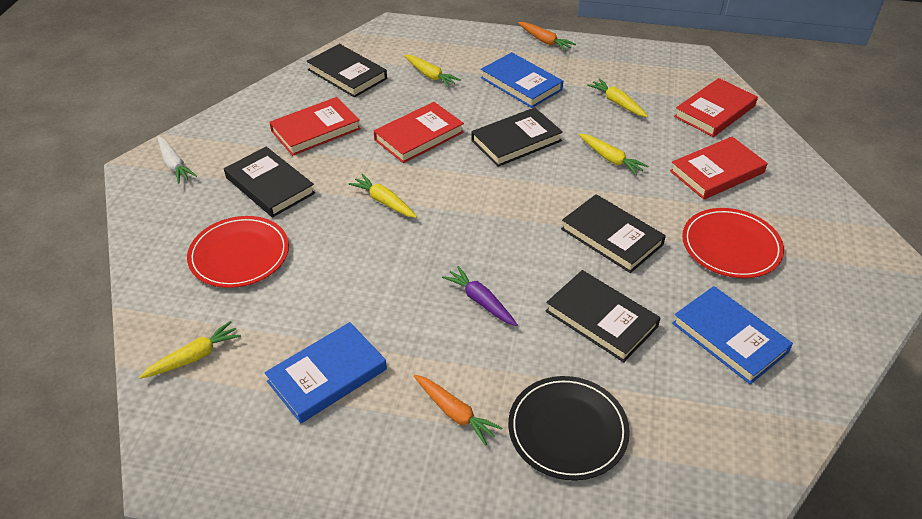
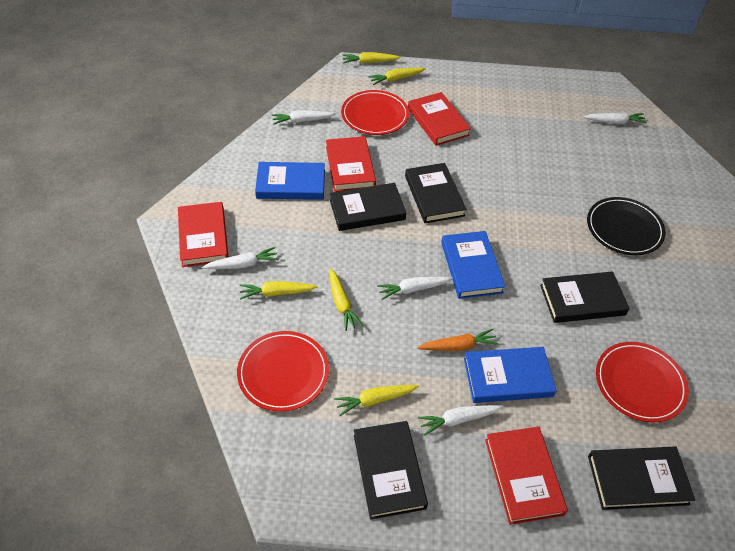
orange carrot: 2 -> 1
purple carrot: 1 -> 0
red plate: 2 -> 3
white carrot: 1 -> 5

